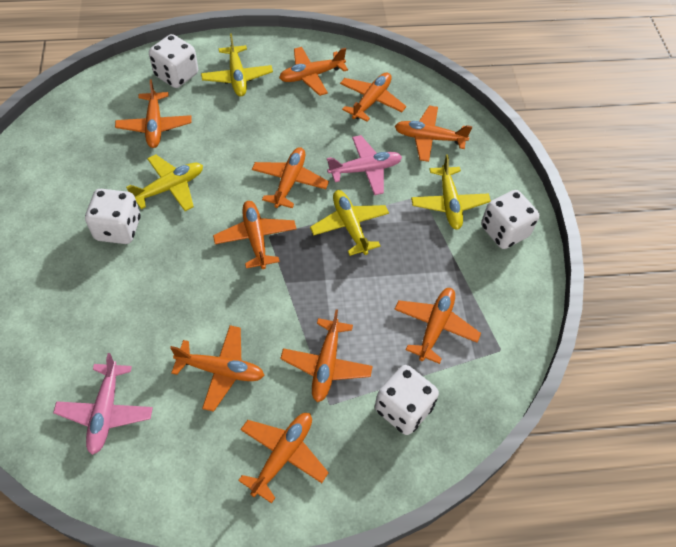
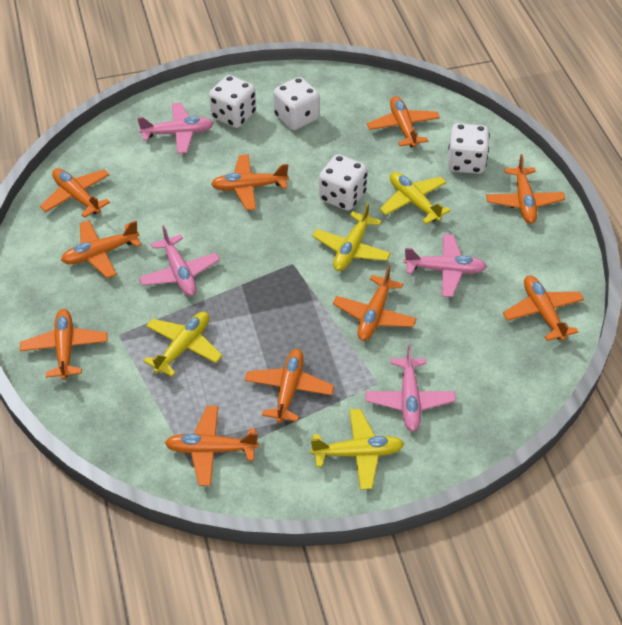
pink plane: 2 -> 4

